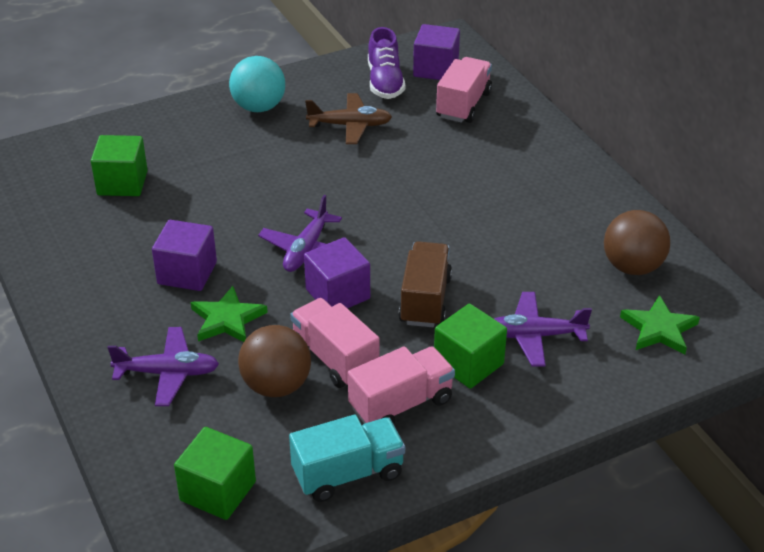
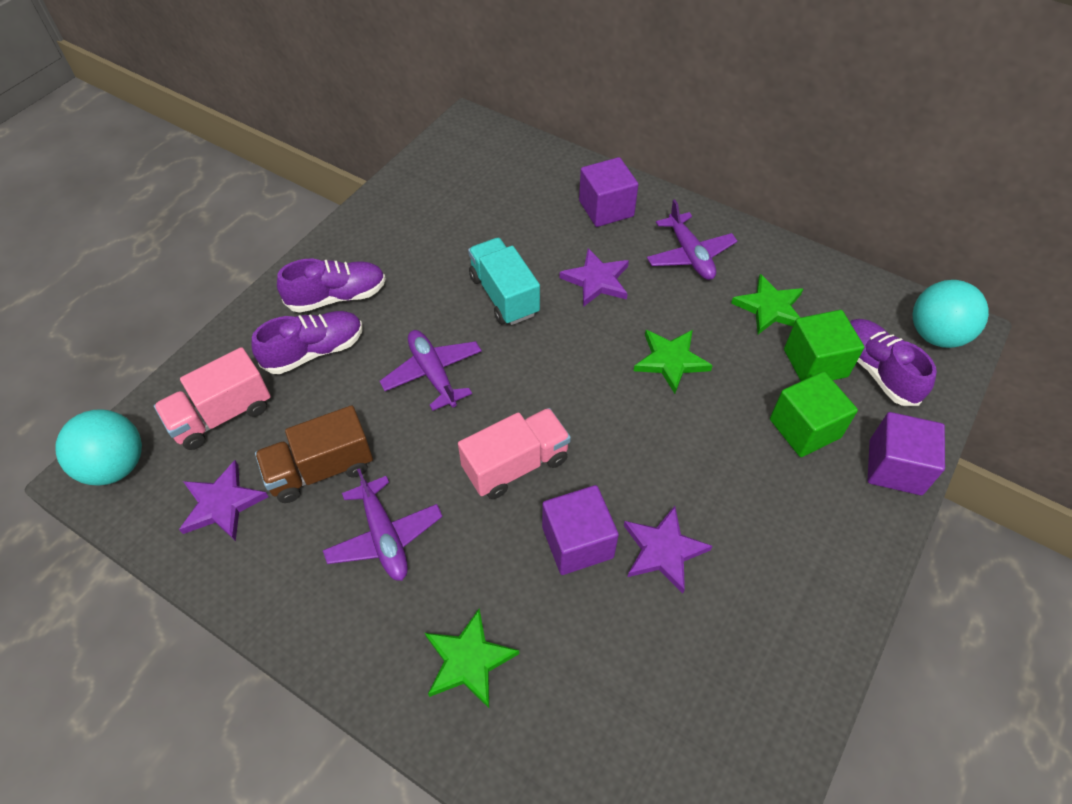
brown ball: 2 -> 0
brown plane: 1 -> 0
green cube: 3 -> 2
green star: 2 -> 3
pink truck: 3 -> 2
purple shoe: 1 -> 3
purple star: 0 -> 3
turquoise ball: 1 -> 2

